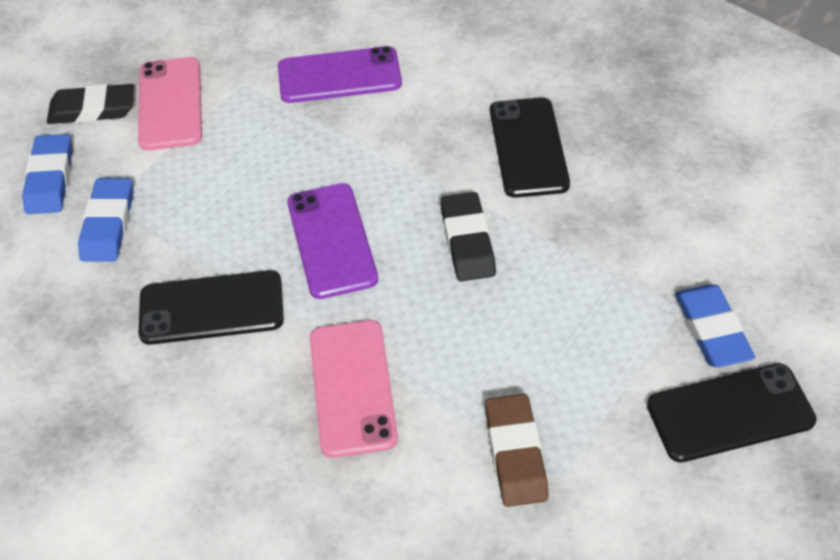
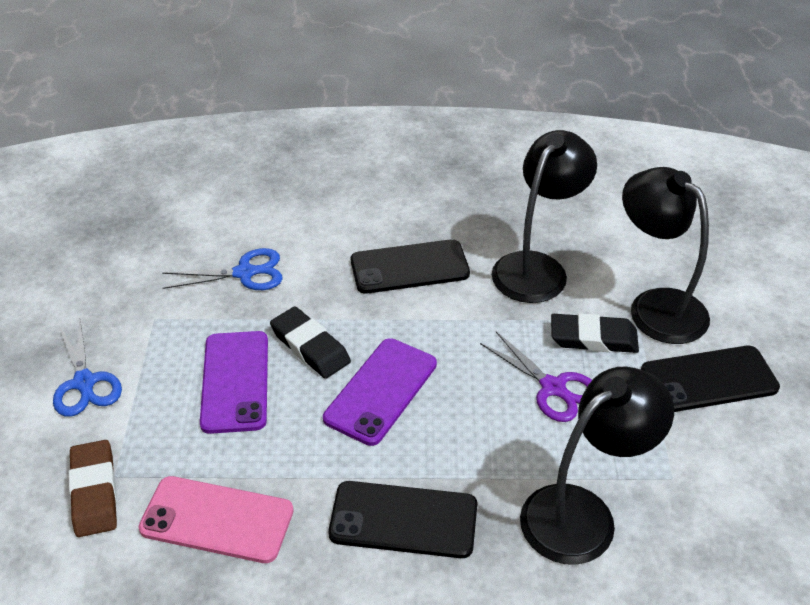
black lamp: 0 -> 3
blue eraser: 3 -> 0
blue scissors: 0 -> 2
pink phone: 2 -> 1
purple scissors: 0 -> 1

